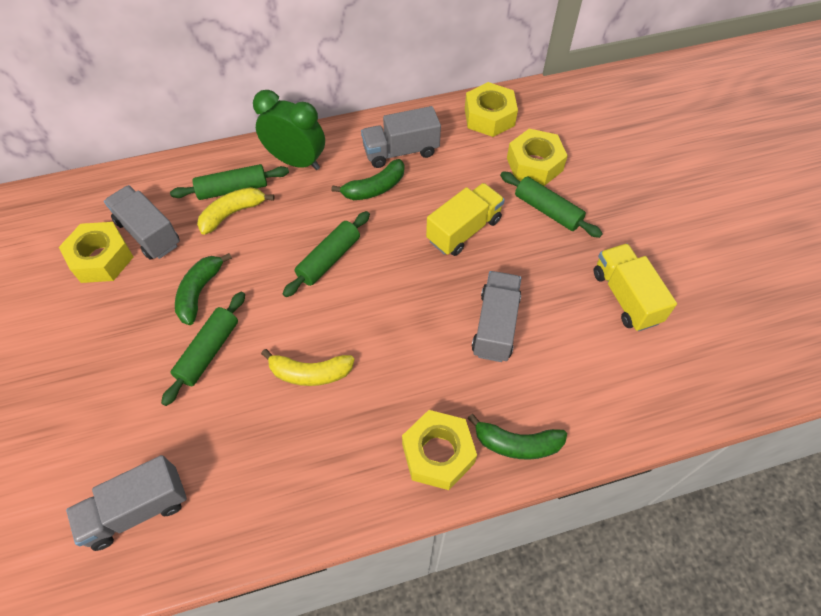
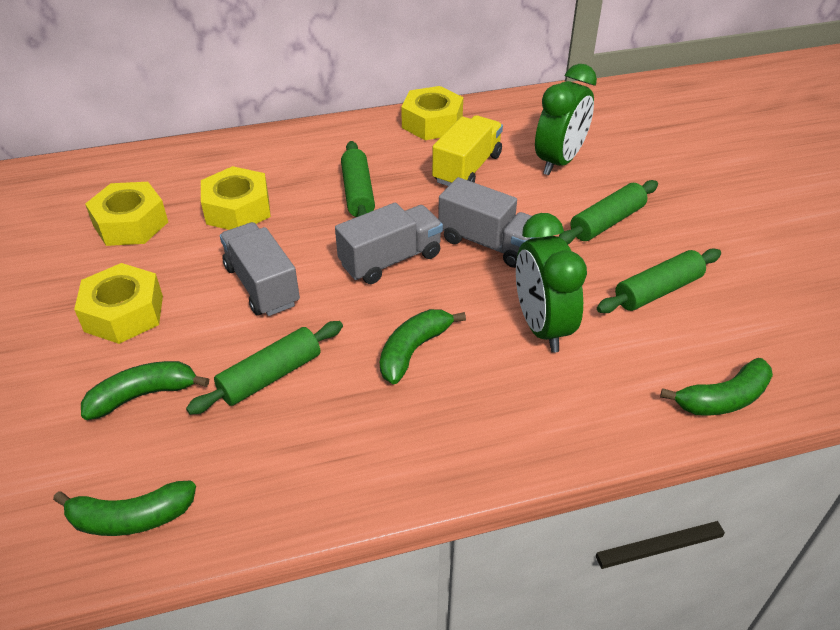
green banana: 3 -> 4
green clock: 1 -> 2
grey truck: 4 -> 3
yellow banana: 2 -> 0
yellow truck: 2 -> 1

